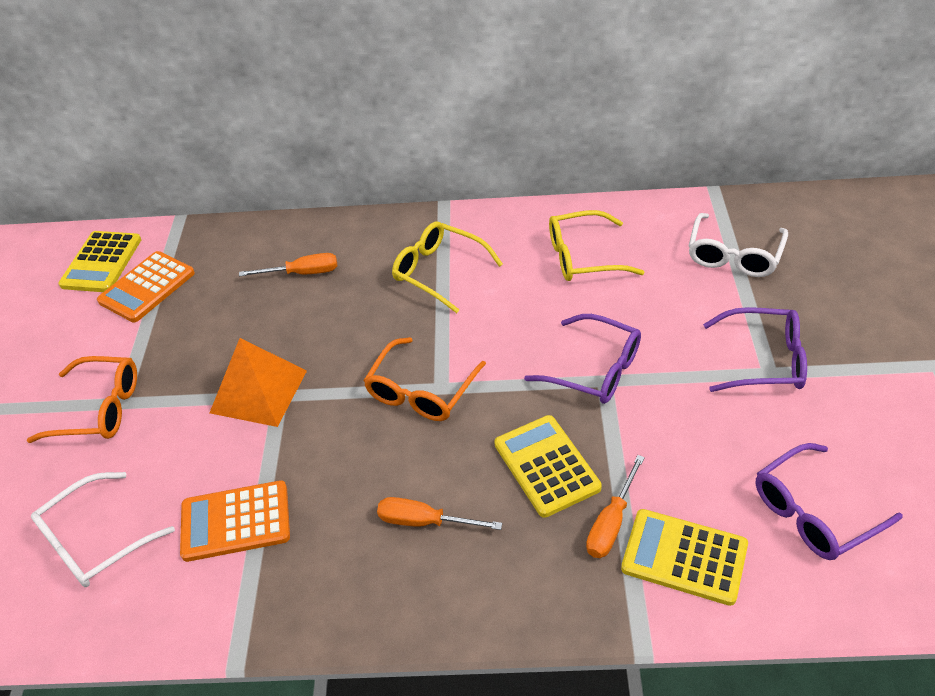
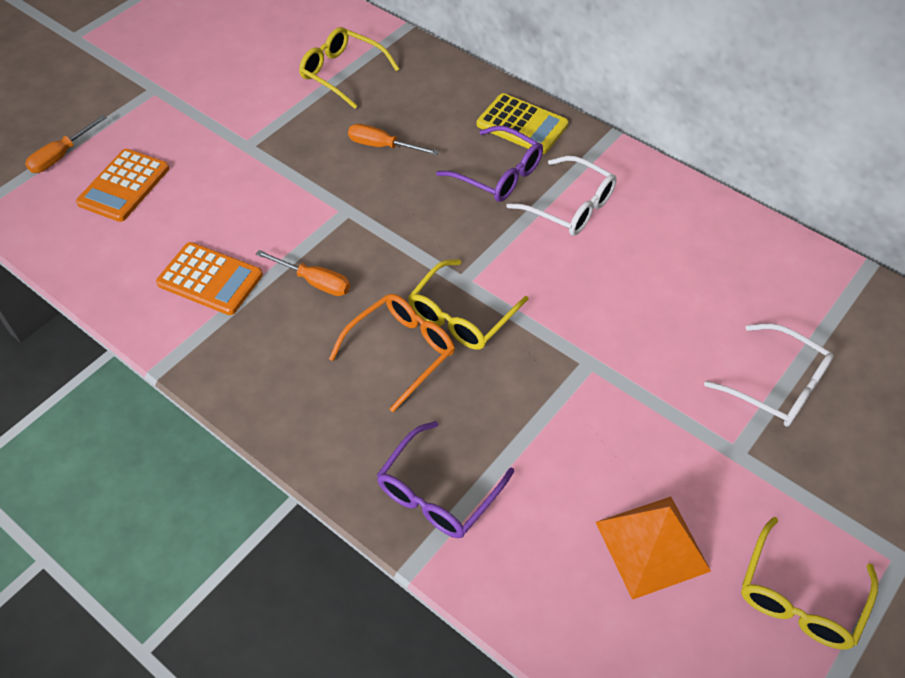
orange glasses: 2 -> 1
purple glasses: 3 -> 2
yellow calculator: 3 -> 1
yellow glasses: 2 -> 3

